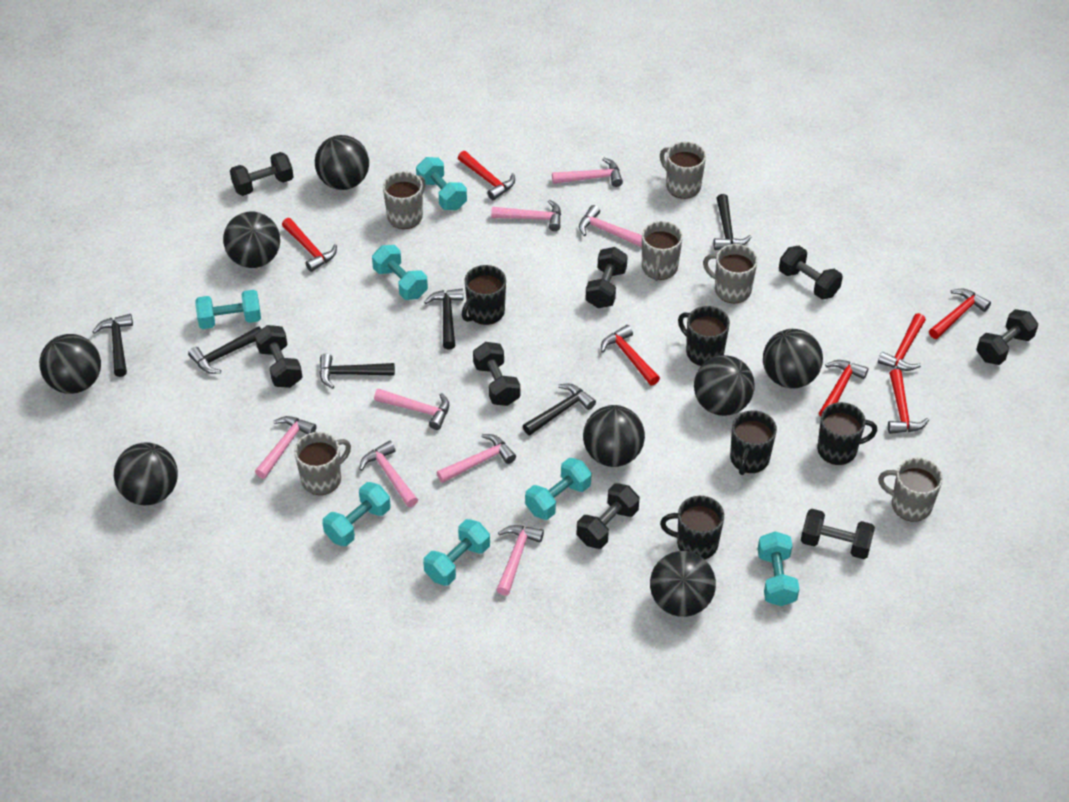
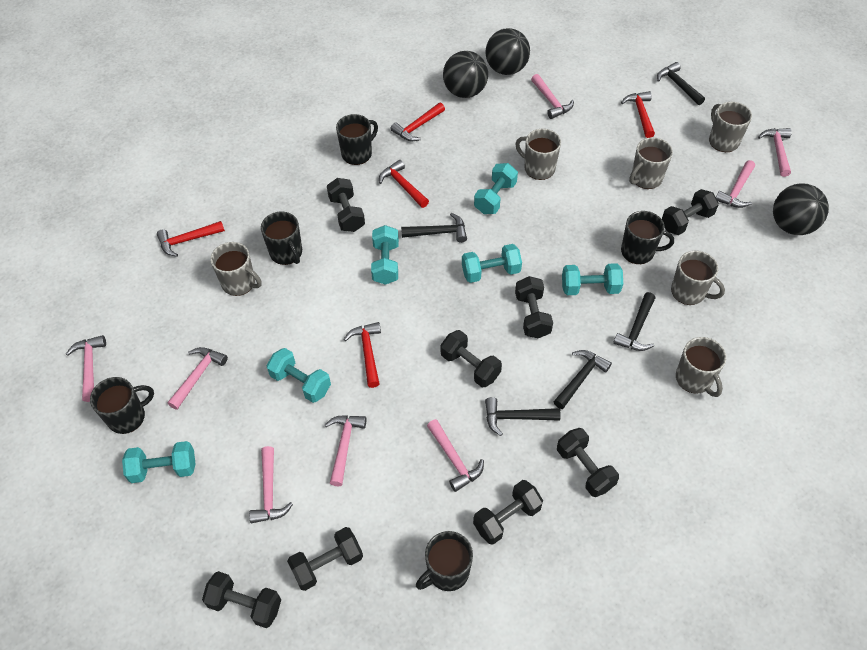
black ball: 8 -> 3
black hammer: 6 -> 5
red hammer: 7 -> 5
turquoise dumbbell: 7 -> 6

